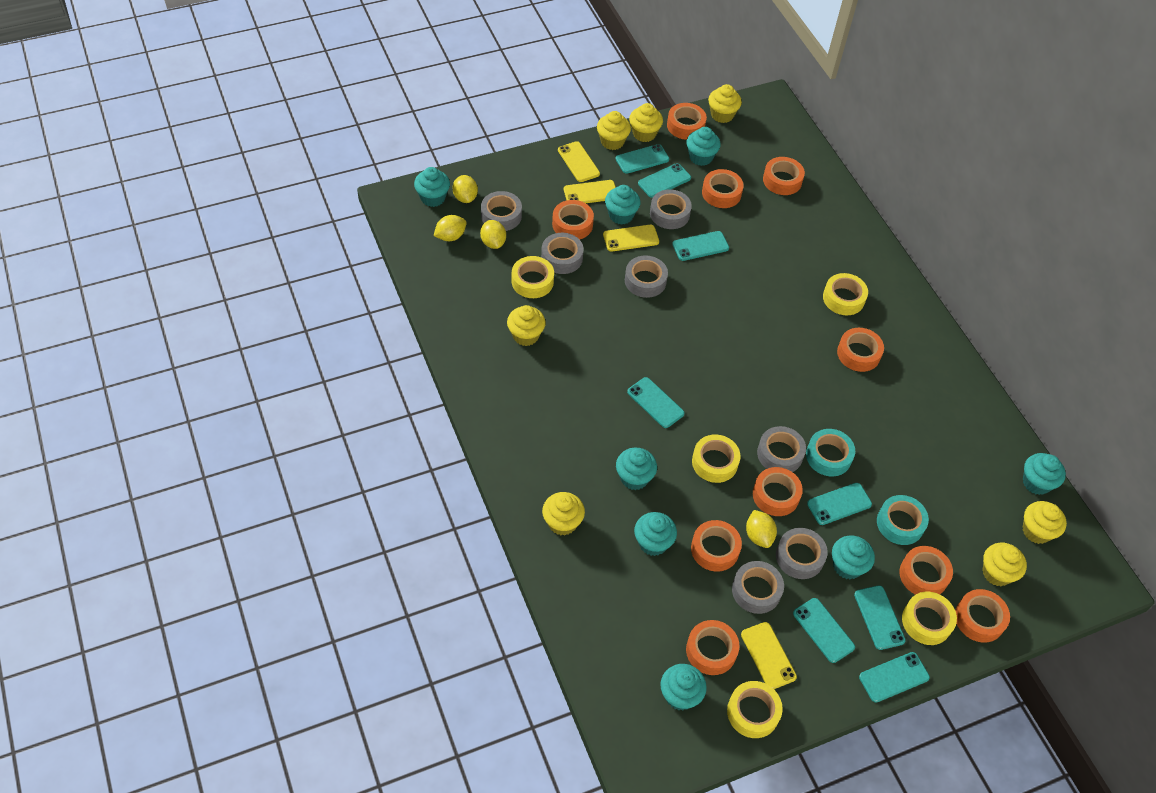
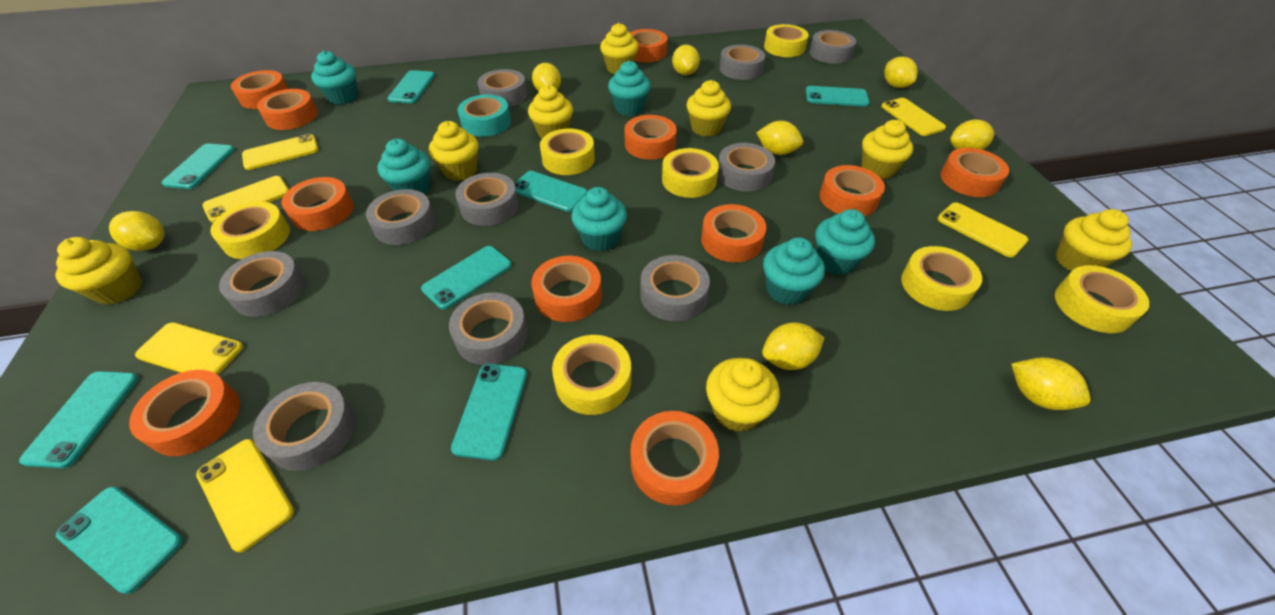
grey tape: 7 -> 10
orange tape: 10 -> 11
turquoise cupcake: 8 -> 6
turquoise tape: 2 -> 1
yellow cupcake: 7 -> 8
yellow lemon: 4 -> 8
yellow phone: 4 -> 6
yellow tape: 5 -> 7

